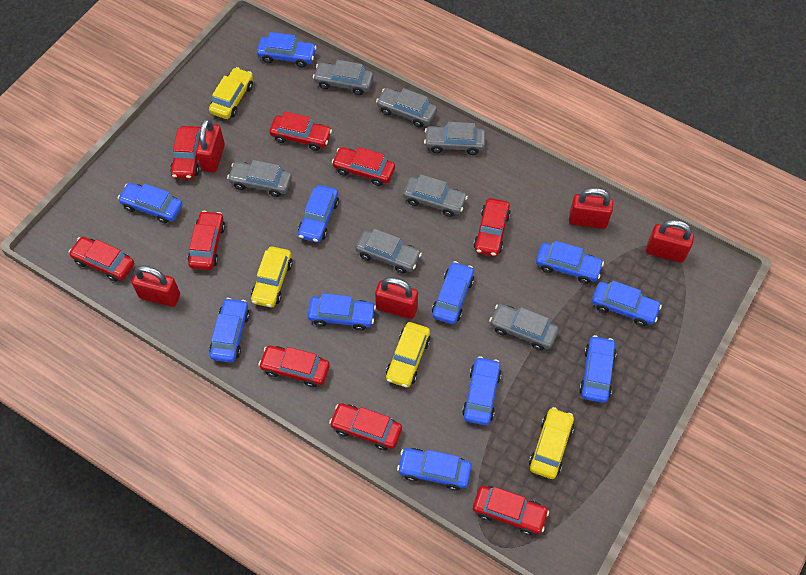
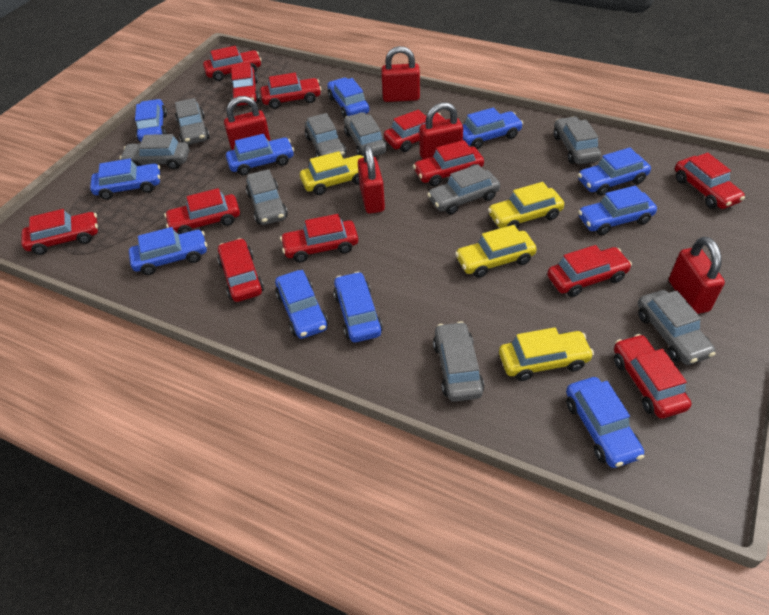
grey car: 7 -> 9
red car: 9 -> 12

